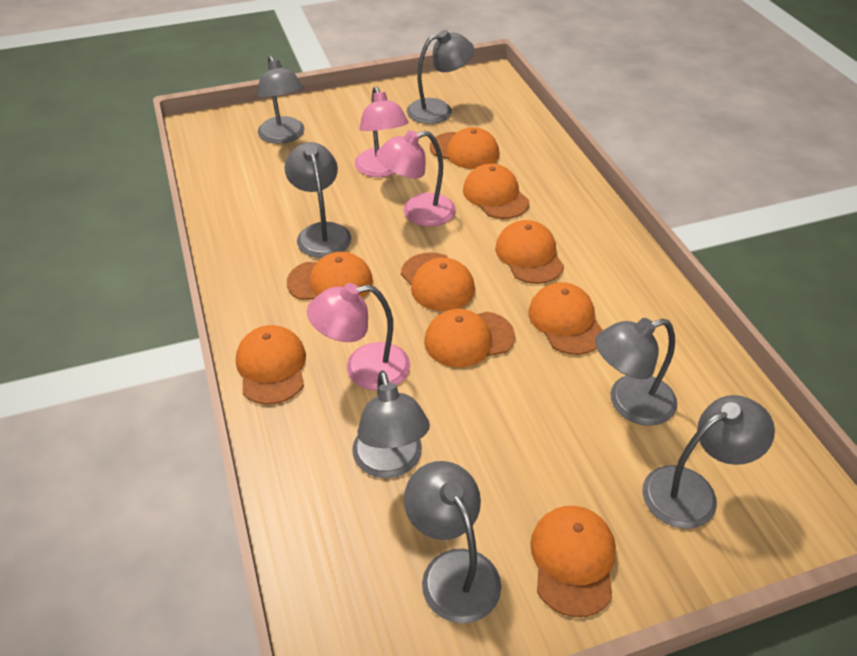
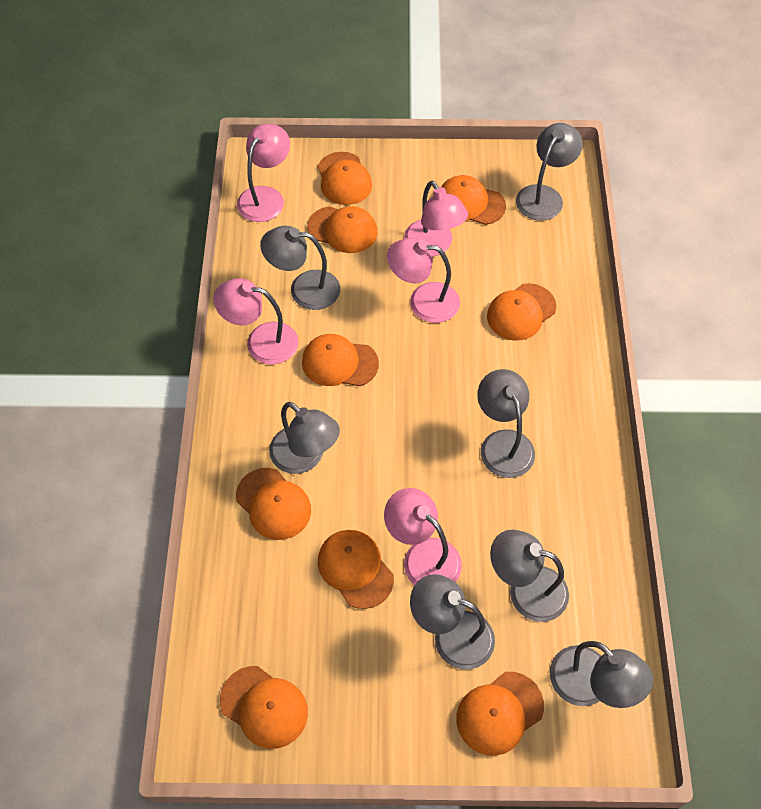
pink lamp: 3 -> 5

